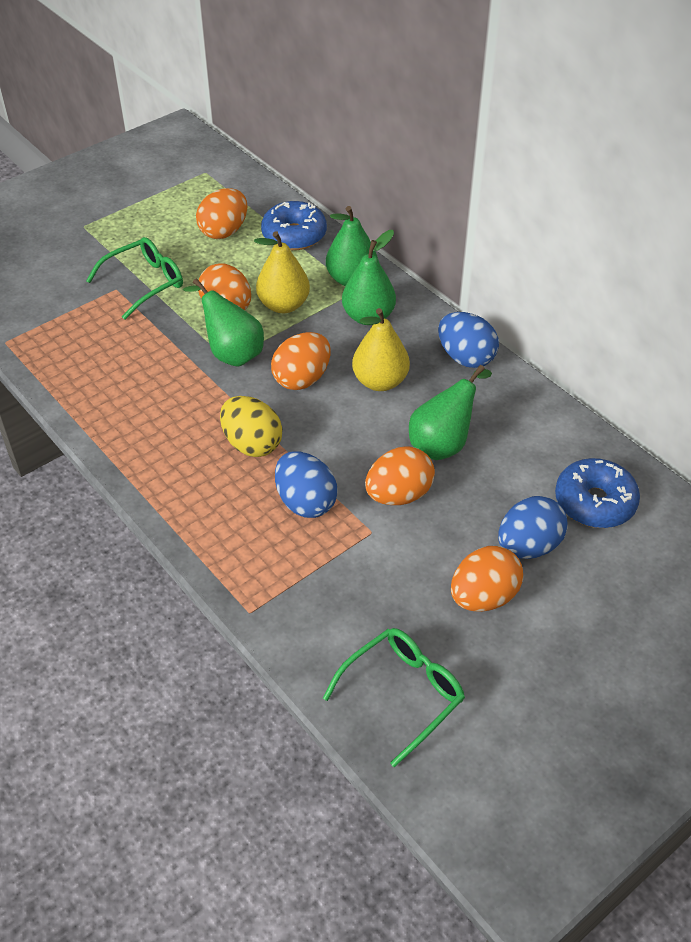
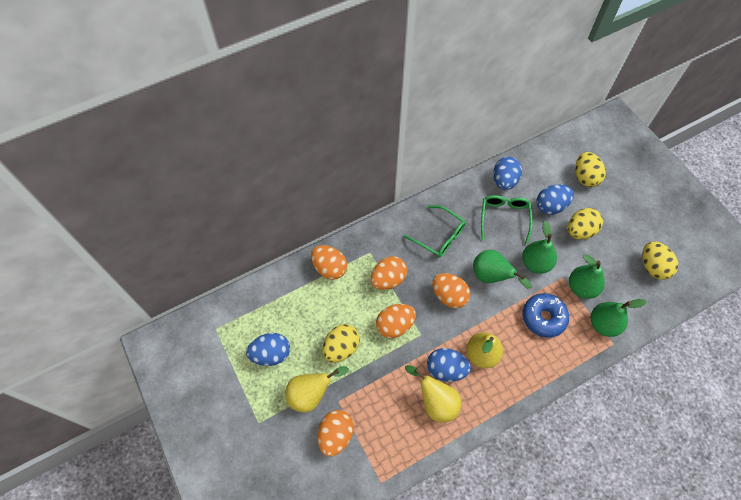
blue donut: 2 -> 1
blue egg: 3 -> 4
yellow egg: 1 -> 4
yellow pear: 2 -> 3

